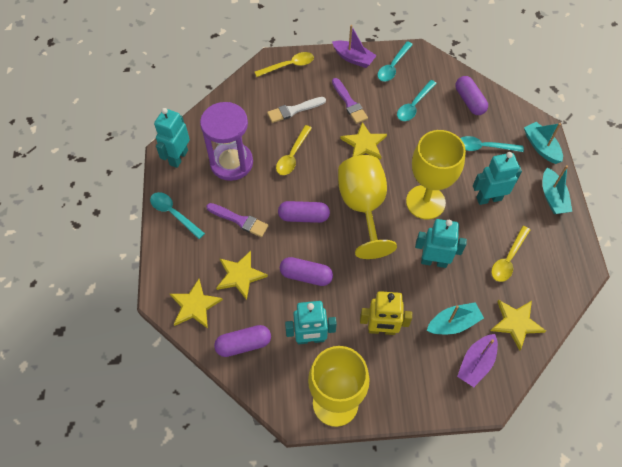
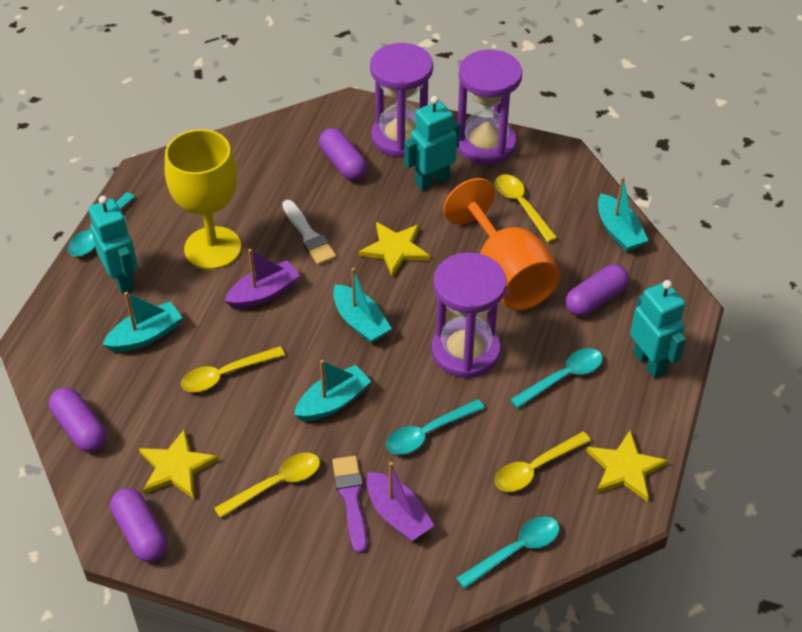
orange goblet: 0 -> 1
purple brush: 2 -> 1
purple hourglass: 1 -> 3
turquoise boat: 3 -> 4
turquoise robot: 4 -> 3
yellow goblet: 3 -> 1
yellow robot: 1 -> 0
yellow spoon: 3 -> 4
yellow star: 4 -> 3

